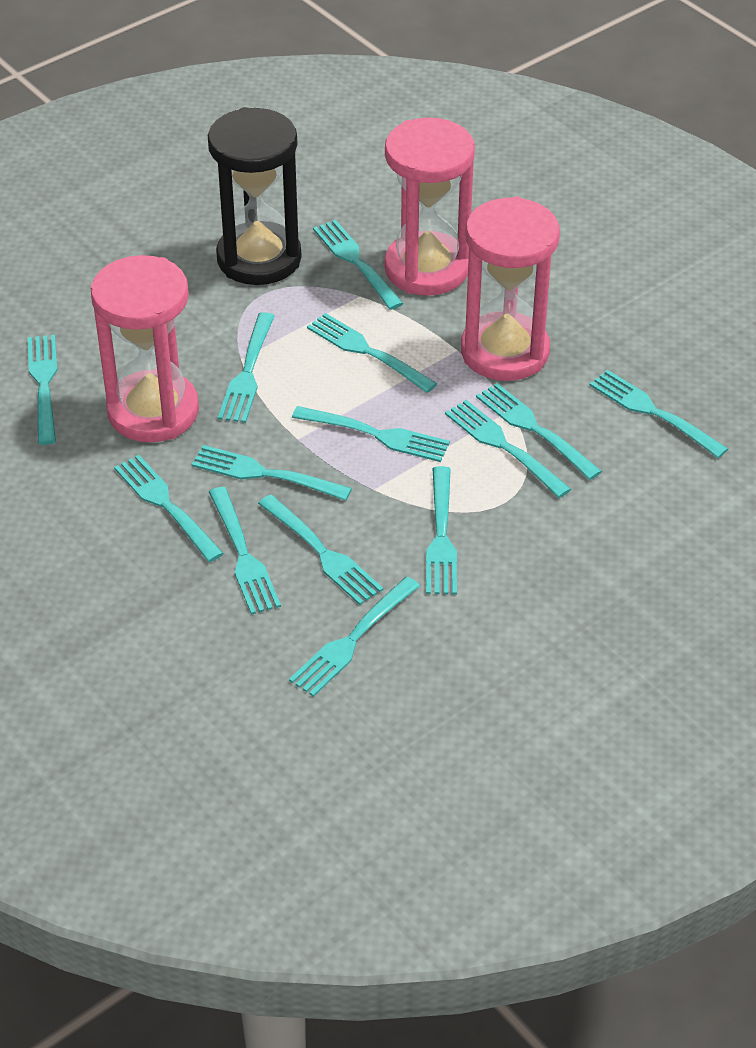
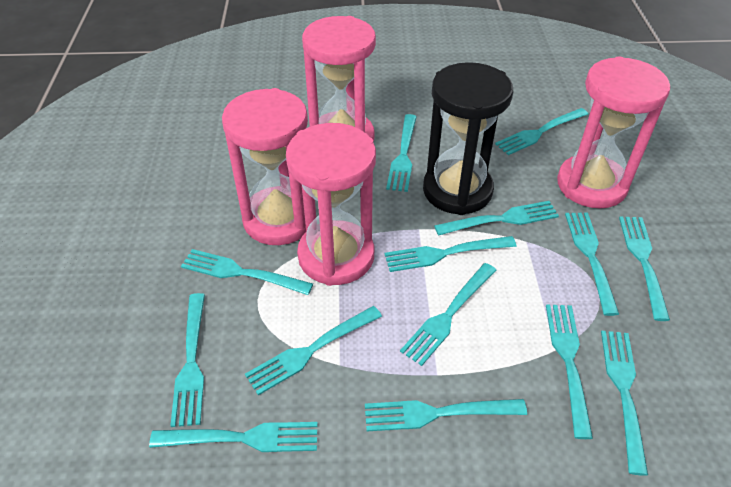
pink hourglass: 3 -> 4

